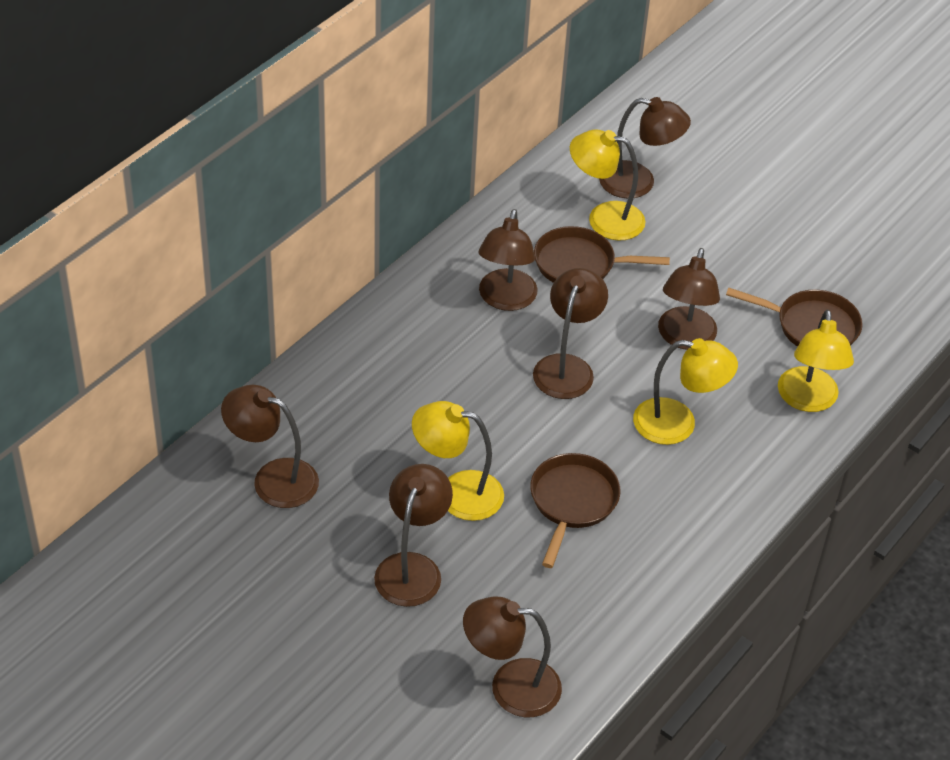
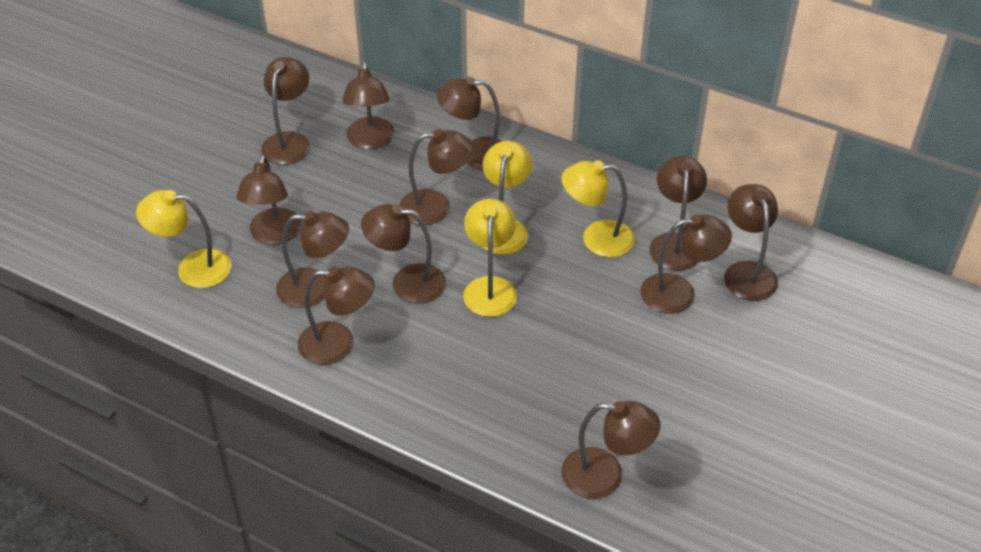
brown lamp: 7 -> 12
brown pan: 3 -> 0

